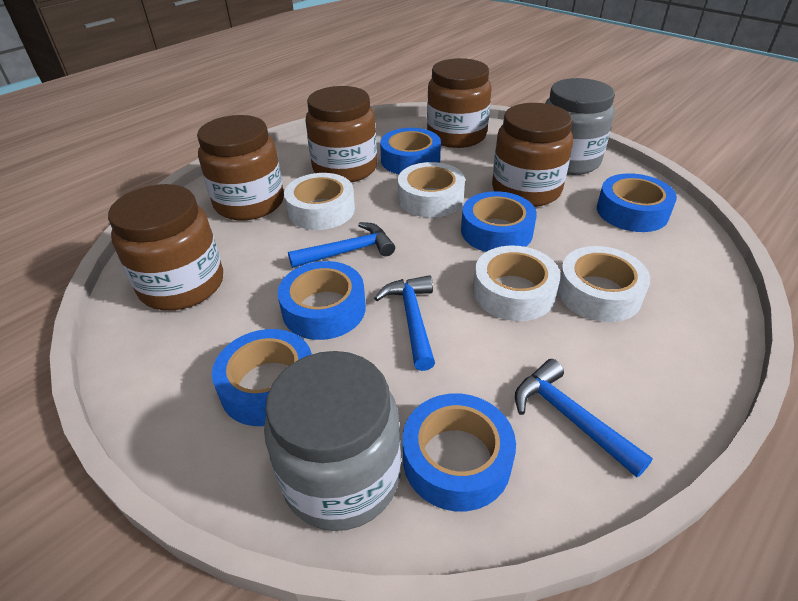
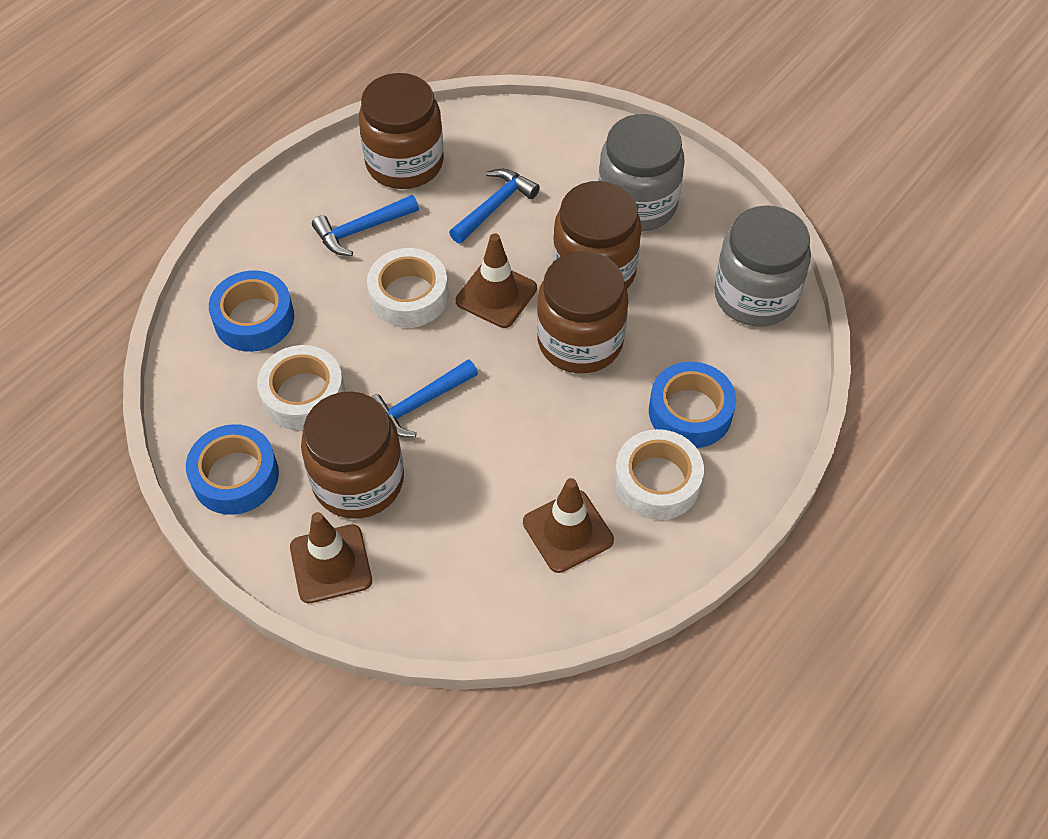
blue tape: 6 -> 3
brown jar: 5 -> 4
brown traffic cone: 0 -> 3
white tape: 4 -> 3

